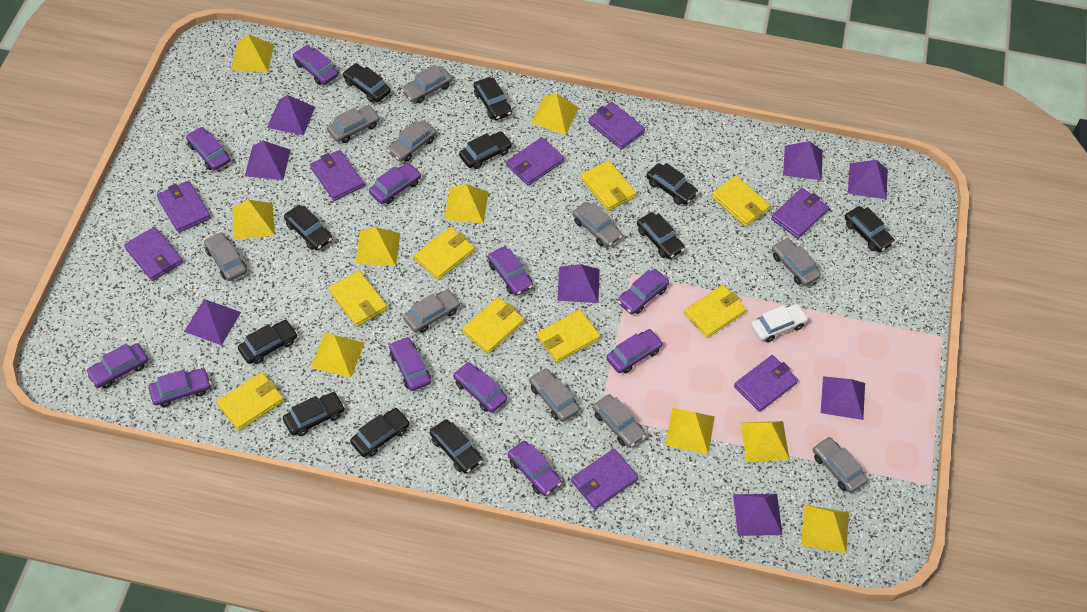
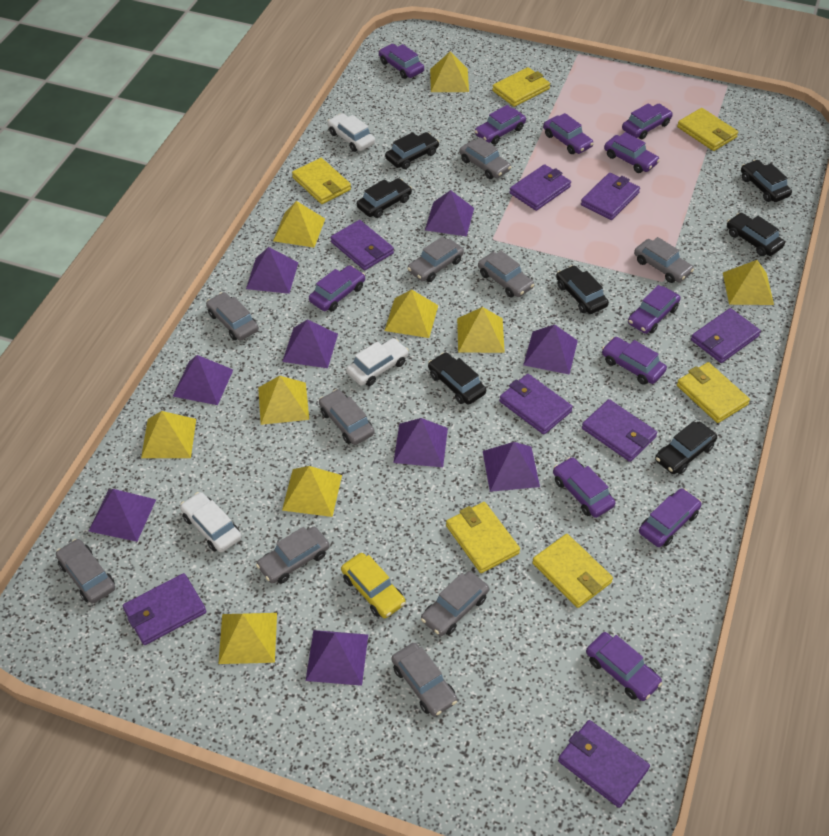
black car: 11 -> 7
purple pyramid: 8 -> 9
white car: 1 -> 3
yellow car: 0 -> 1
yellow wallet: 8 -> 6

